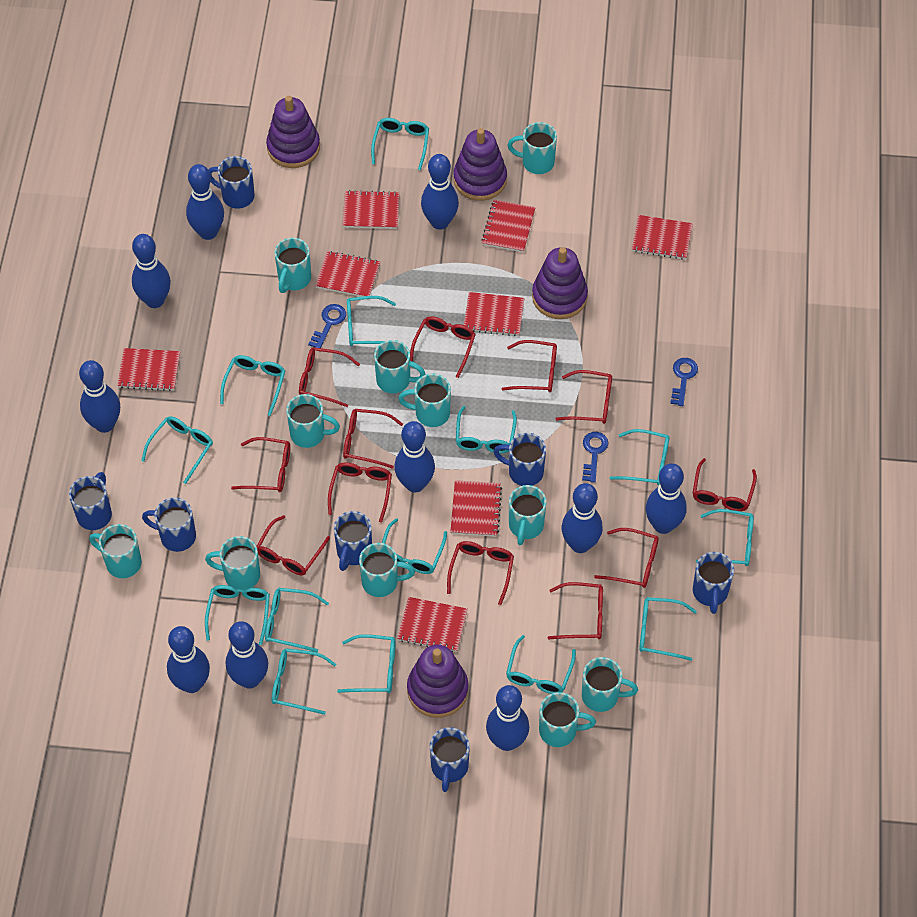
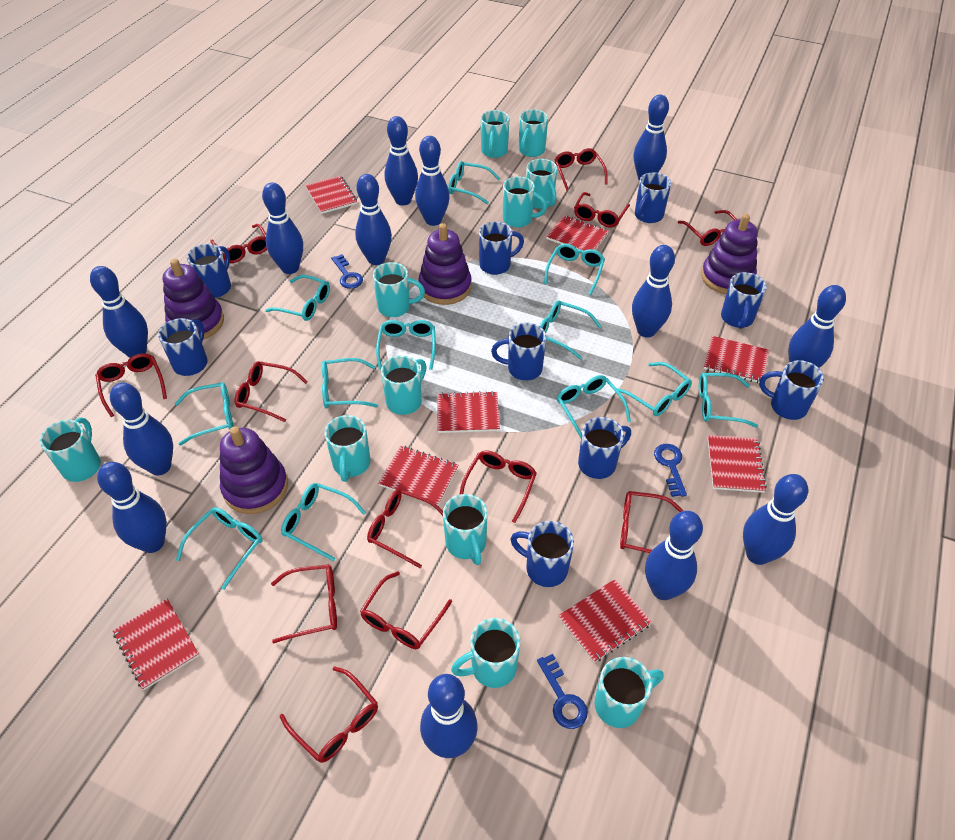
blue bowling pin: 10 -> 13
blue mug: 7 -> 9
turquoise glasses: 14 -> 12

